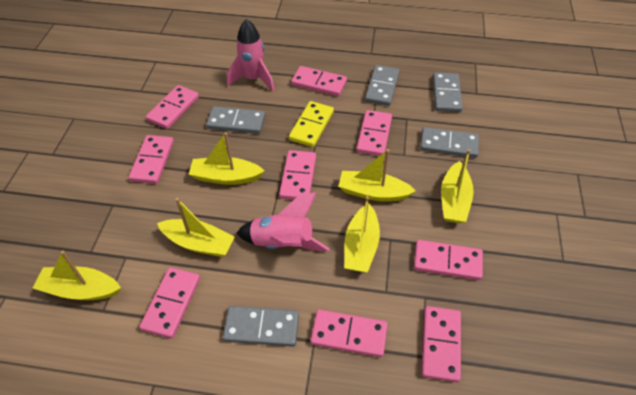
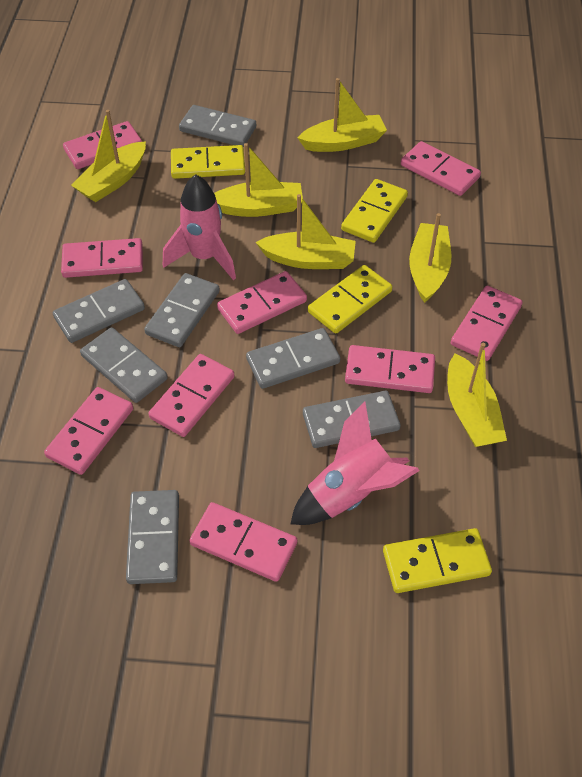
grey domino: 5 -> 7
yellow domino: 1 -> 4

